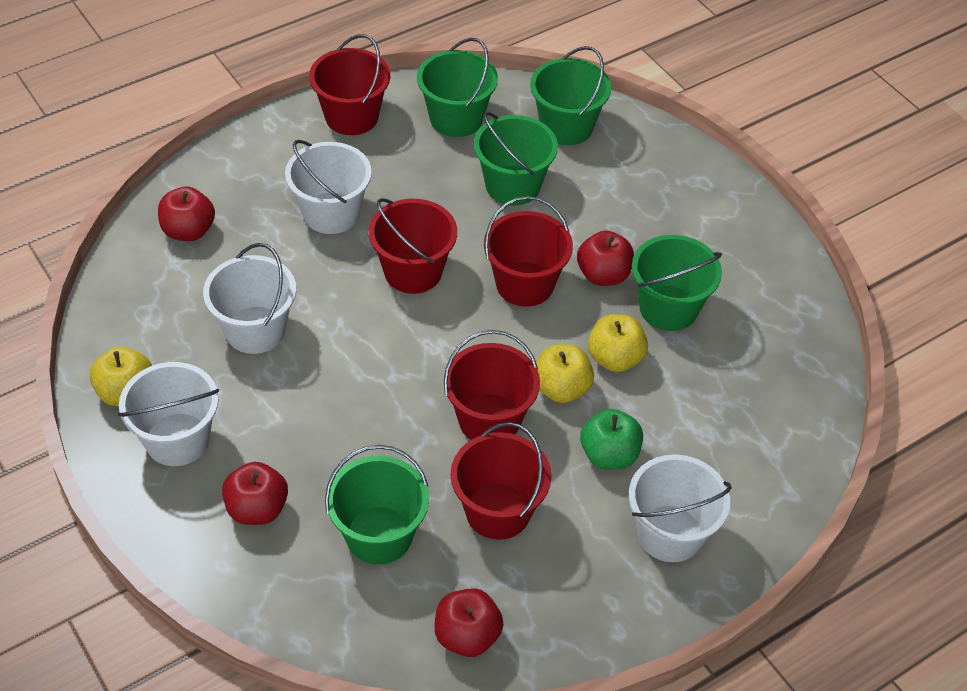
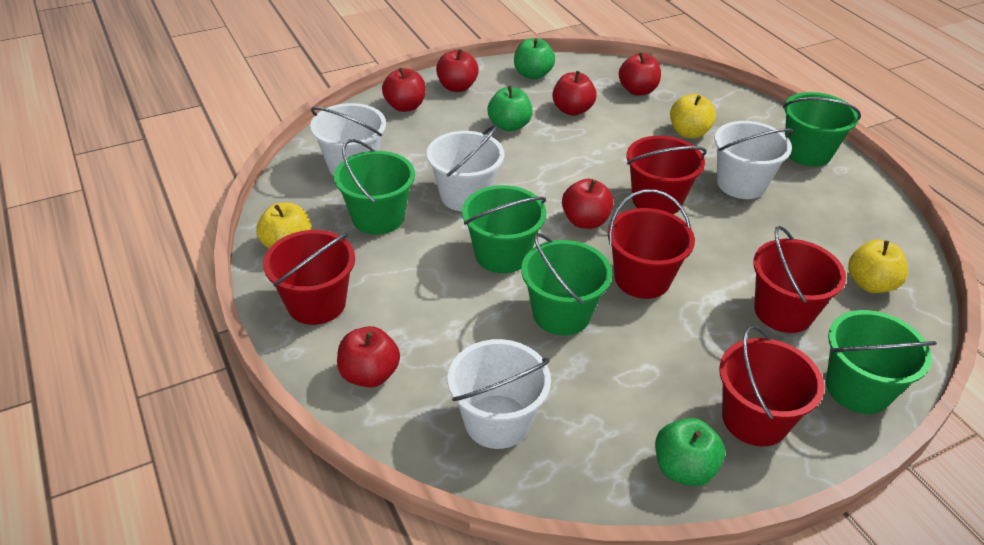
green apple: 1 -> 3
red apple: 4 -> 6

